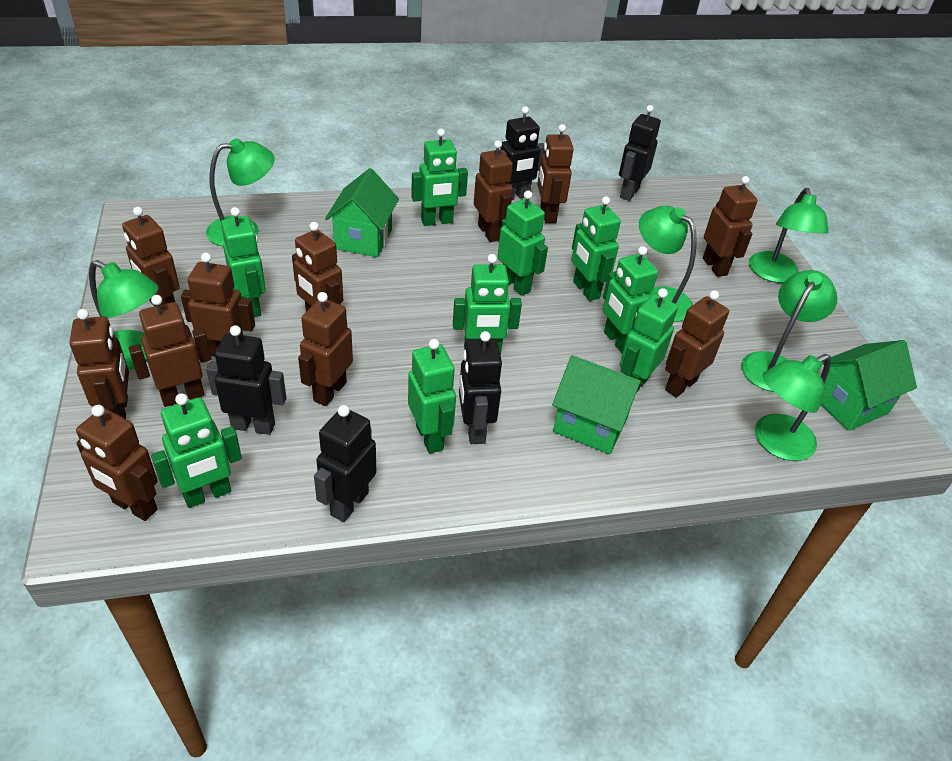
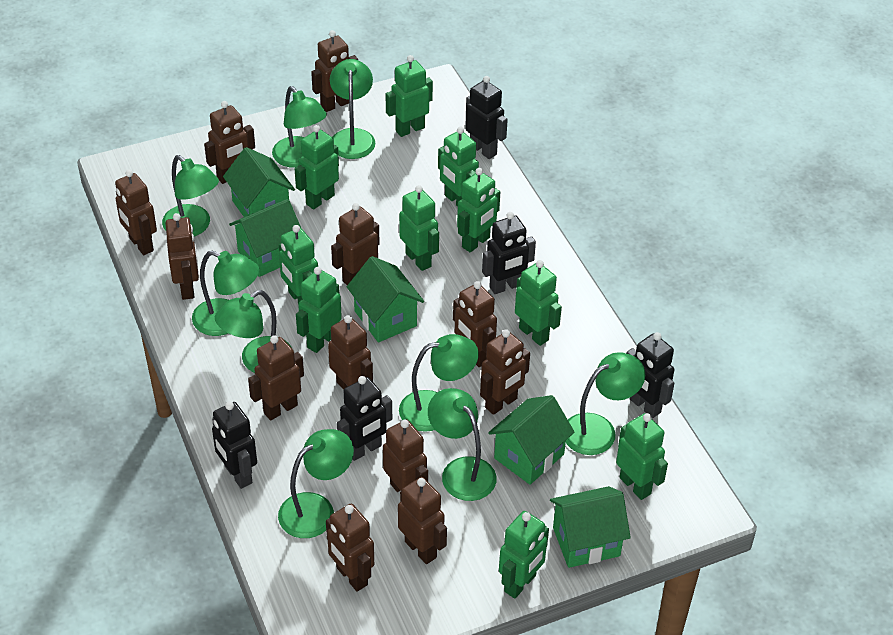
brown robot: 11 -> 12
green house: 3 -> 5
green lamp: 6 -> 9
green robot: 9 -> 10

